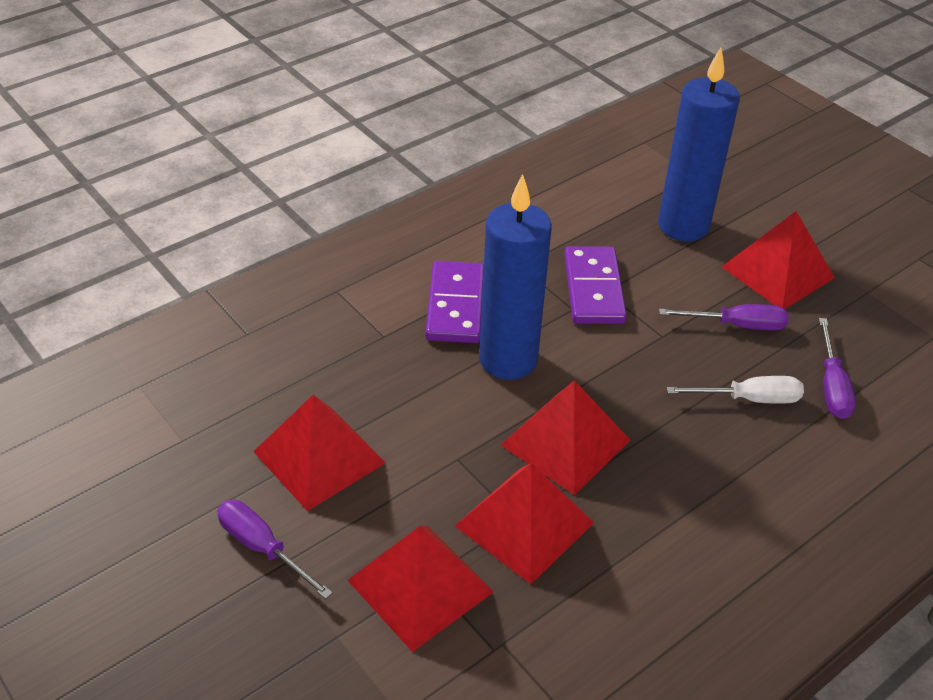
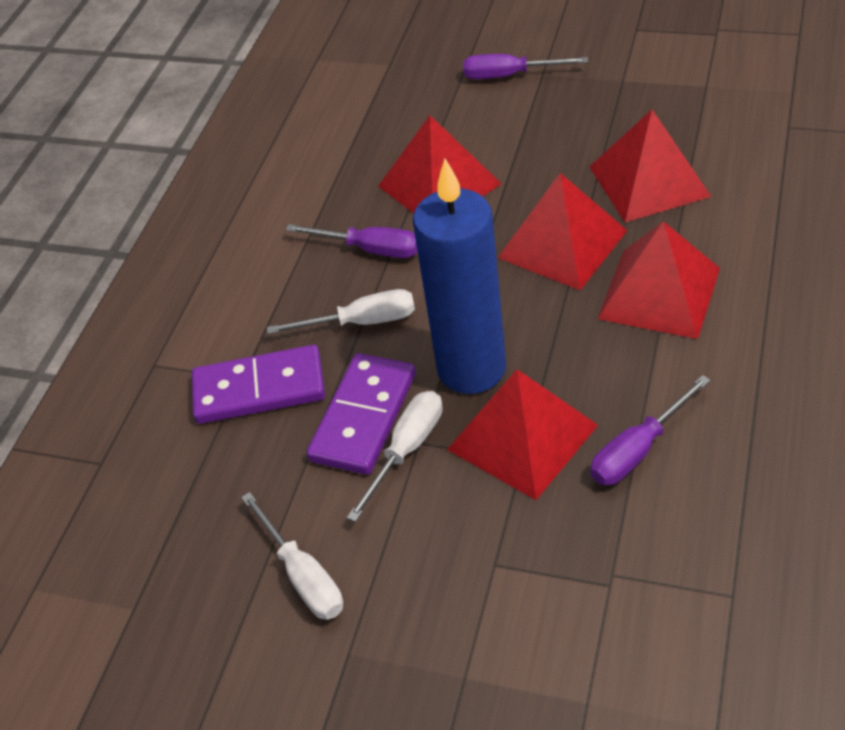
blue candle: 2 -> 1
white screwdriver: 1 -> 3

